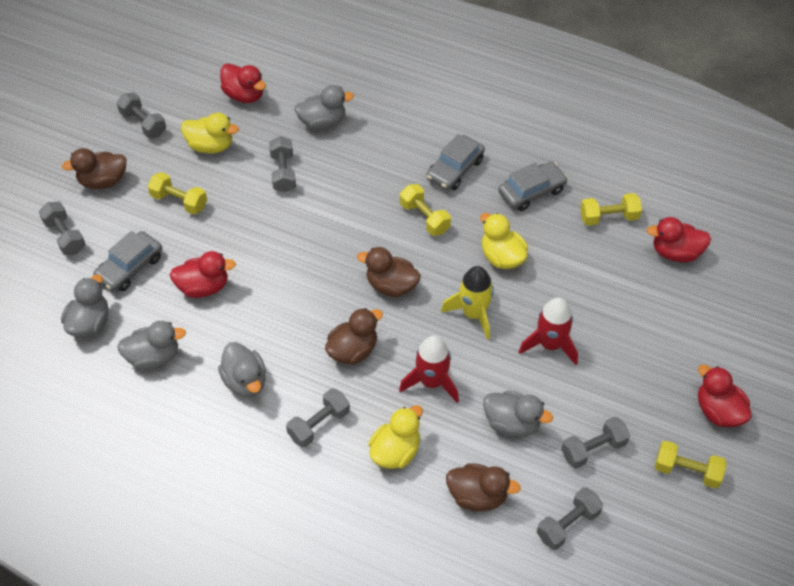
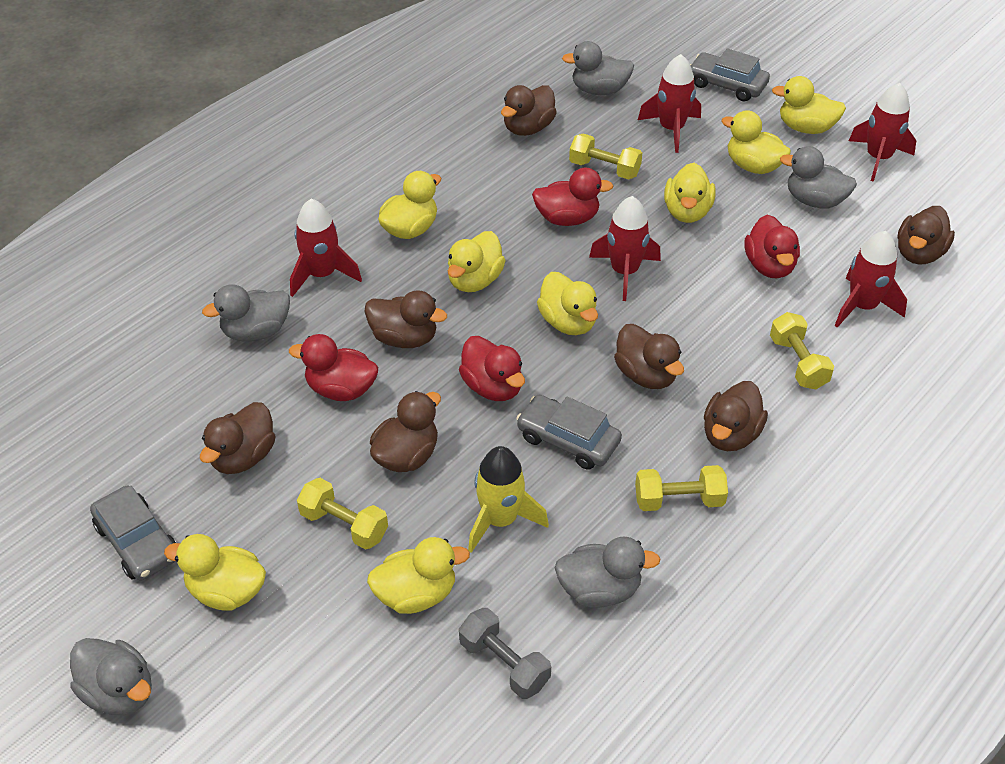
brown duck: 4 -> 7
grey dumbbell: 6 -> 1
red rocket: 2 -> 5
yellow duck: 3 -> 8

